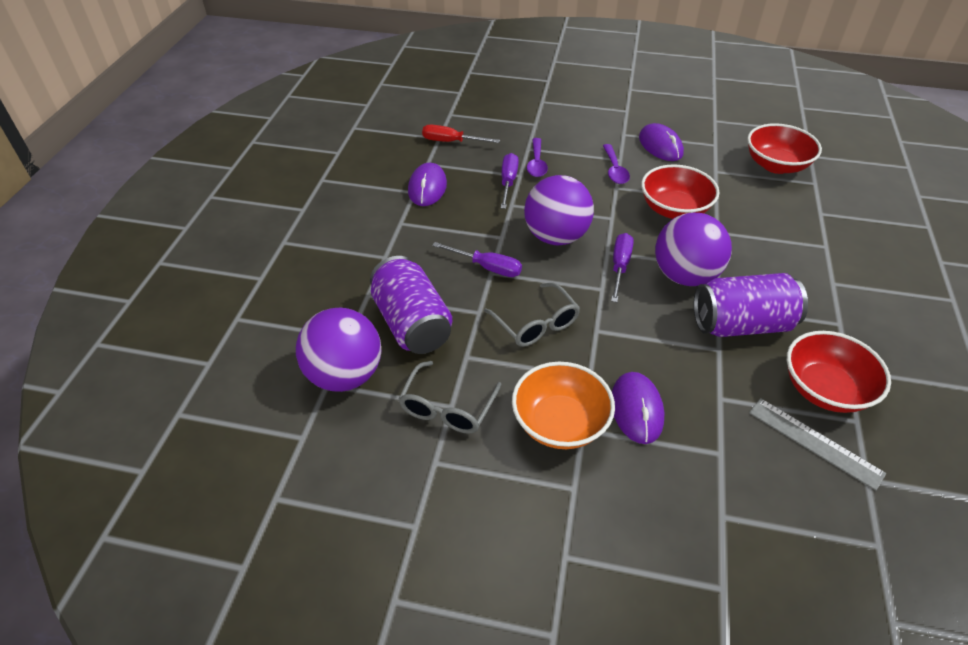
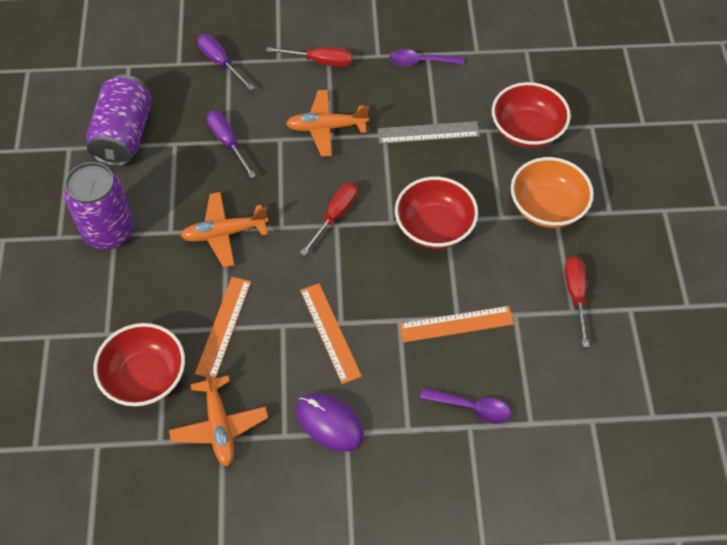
grey glasses: 2 -> 0
orange plane: 0 -> 3
orange ruler: 0 -> 3
purple ball: 3 -> 0
purple mouse: 3 -> 1
purple screwdriver: 3 -> 2
red screwdriver: 1 -> 3

